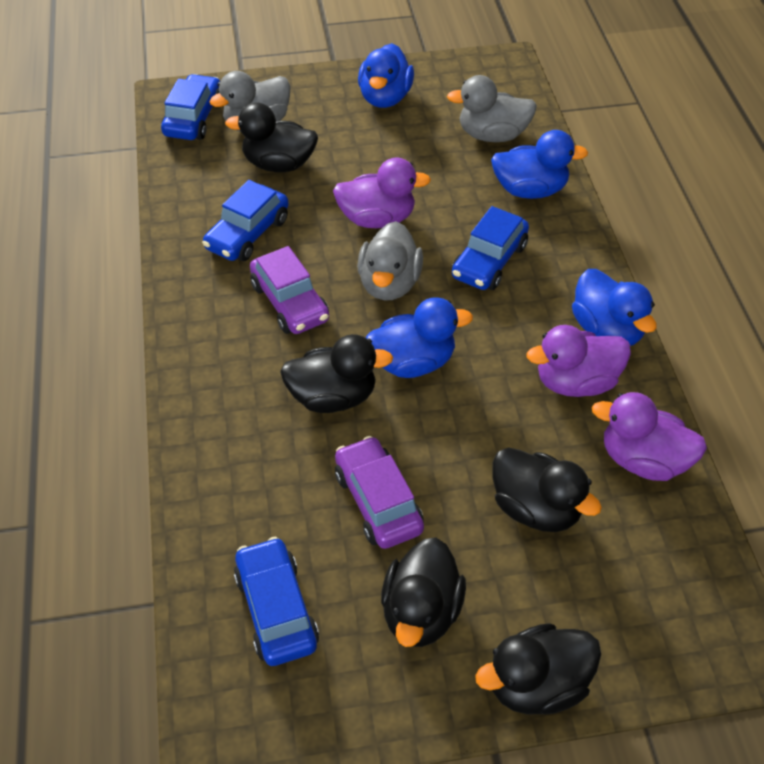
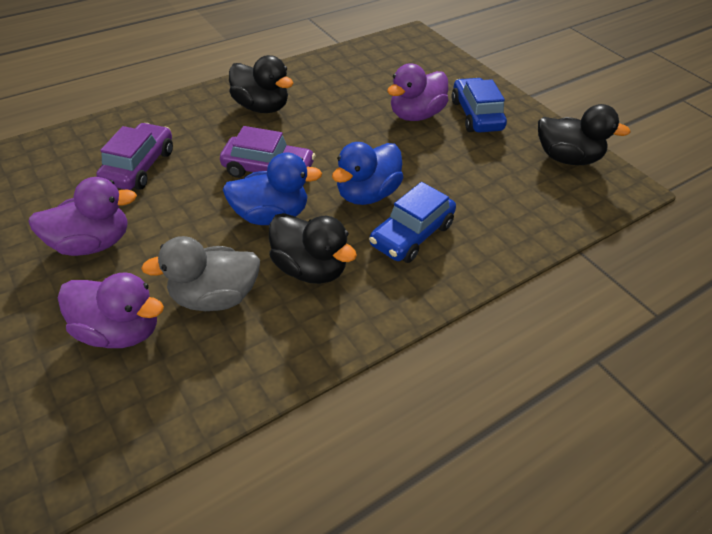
black duck: 5 -> 3
blue car: 4 -> 2
blue duck: 4 -> 2
grey duck: 3 -> 1

